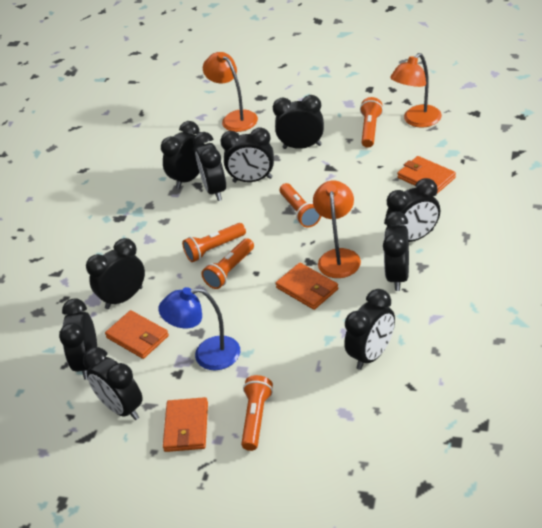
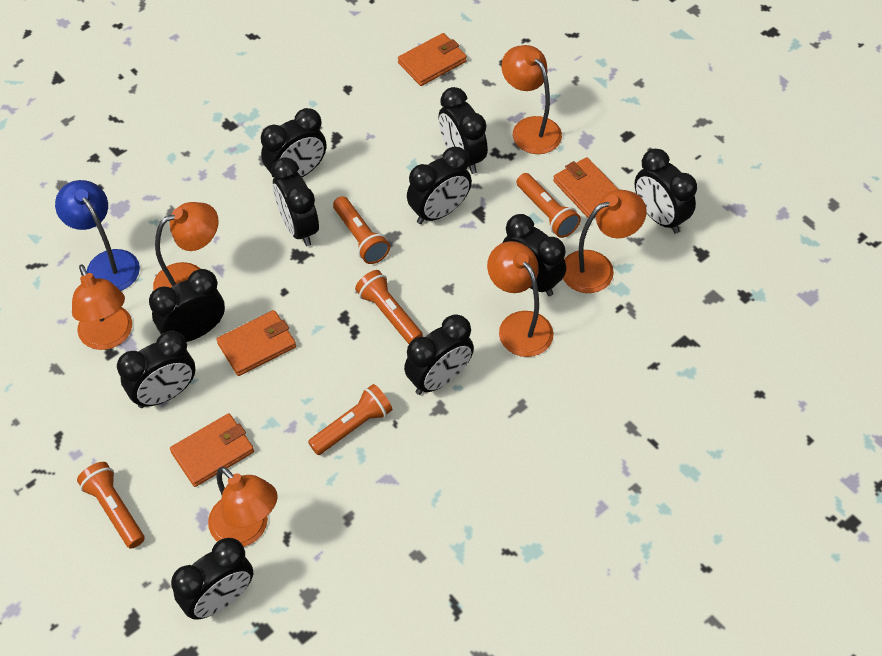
orange lamp: 3 -> 6

